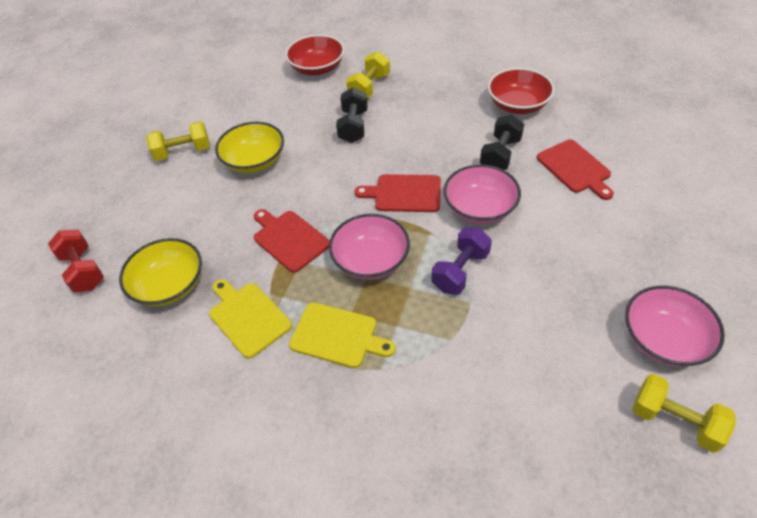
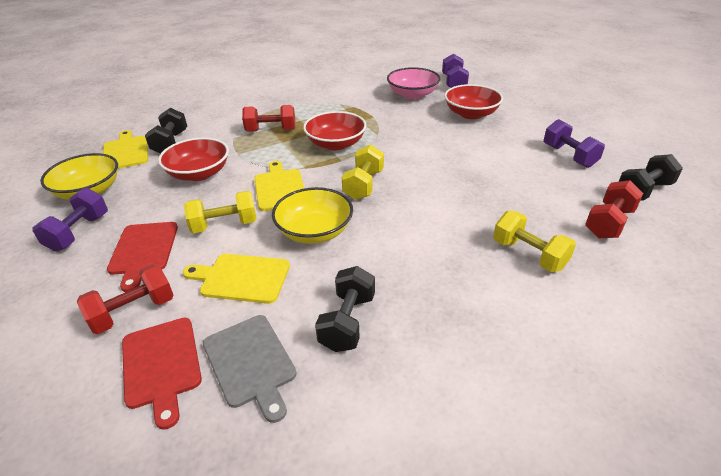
black dumbbell: 2 -> 3
grey cutting board: 0 -> 1
pink bowl: 3 -> 1
purple dumbbell: 1 -> 3
red bowl: 2 -> 3
red cutting board: 3 -> 2
red dumbbell: 1 -> 3
yellow cutting board: 2 -> 3

